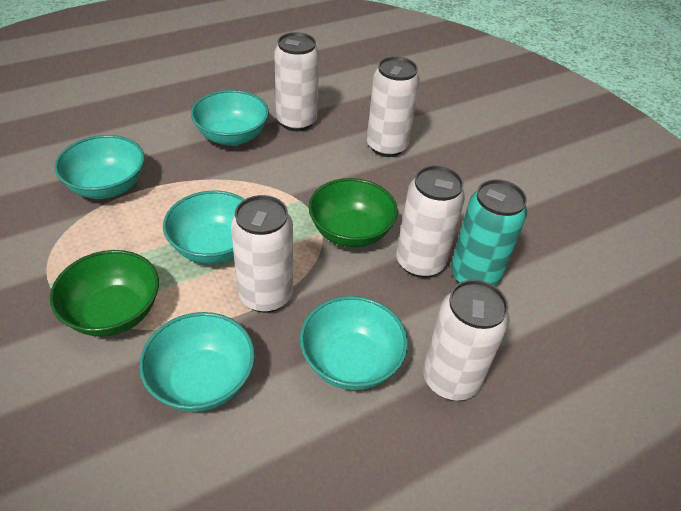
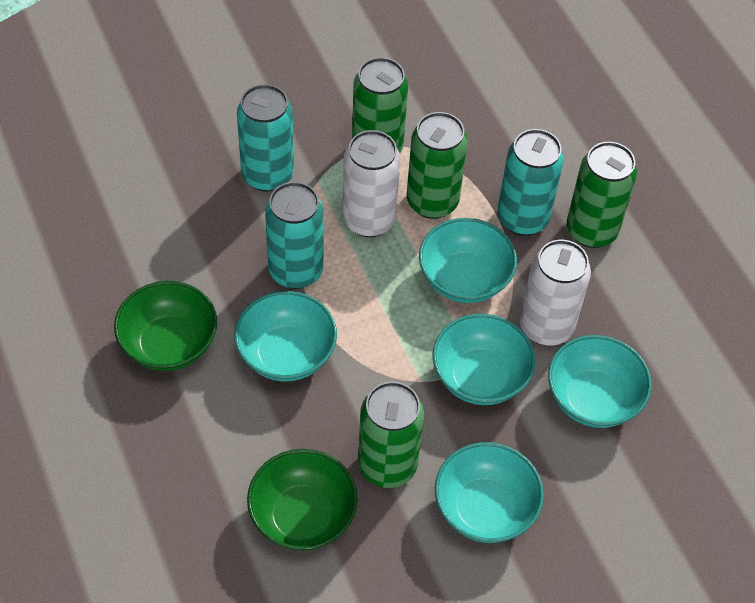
green can: 0 -> 4
turquoise can: 1 -> 3
white can: 5 -> 2

